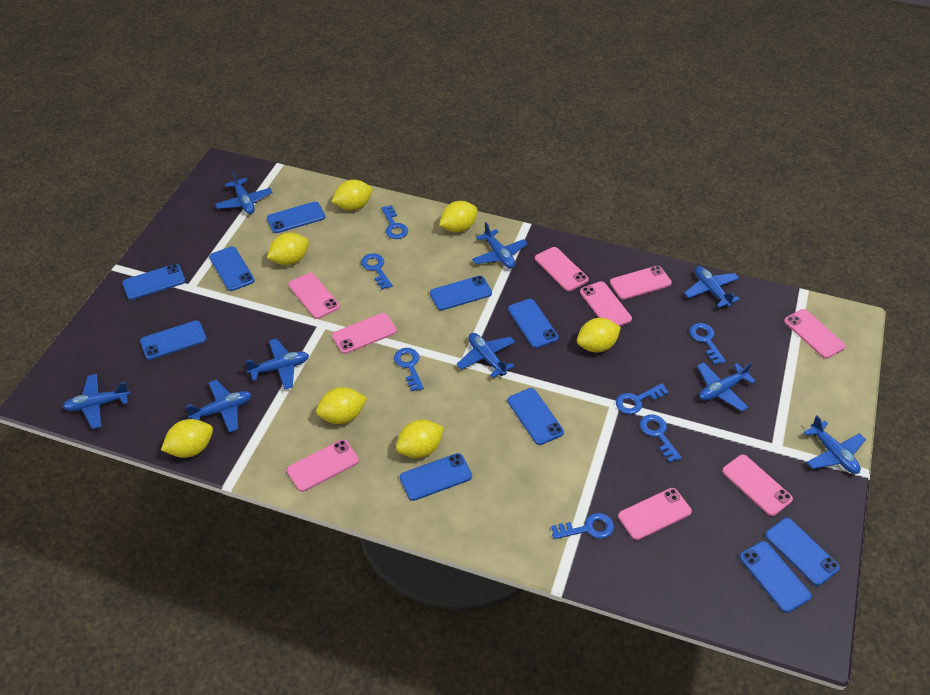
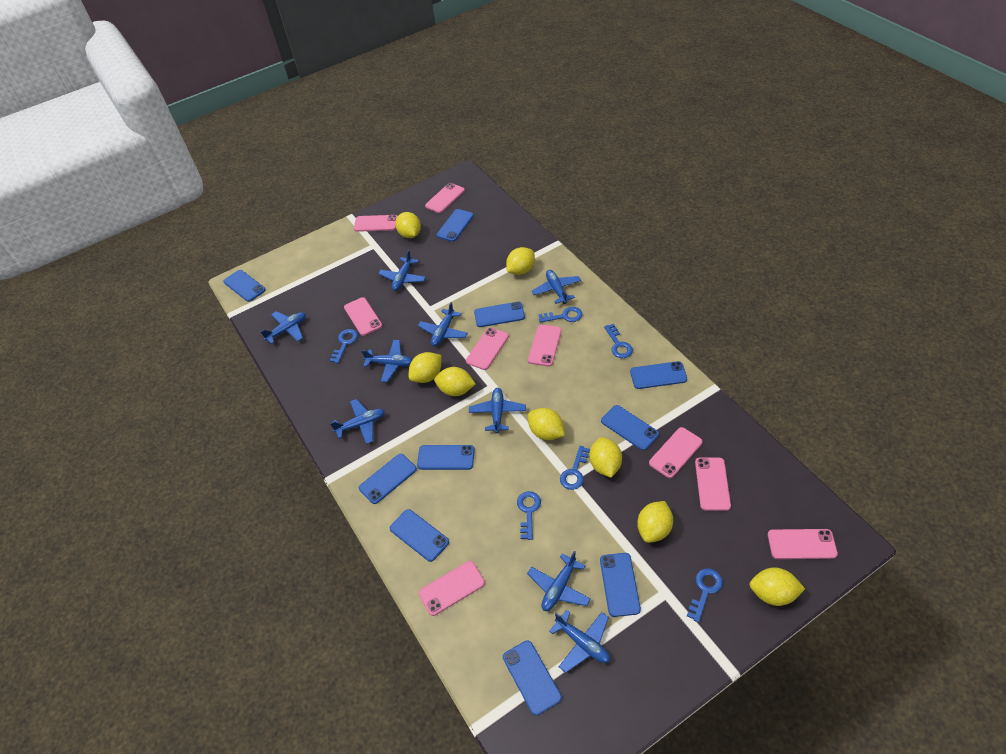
blue key: 7 -> 6
yellow lemon: 7 -> 8

